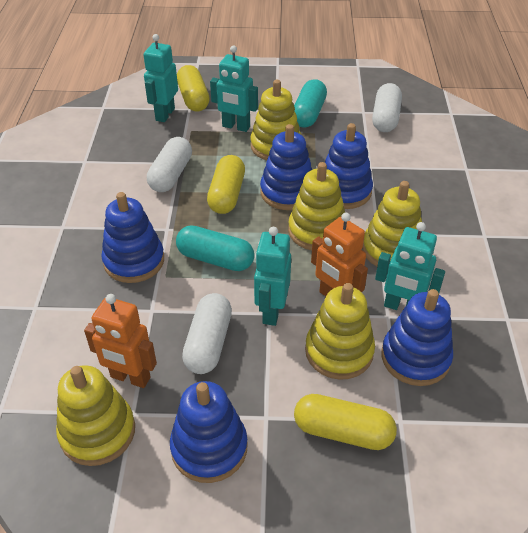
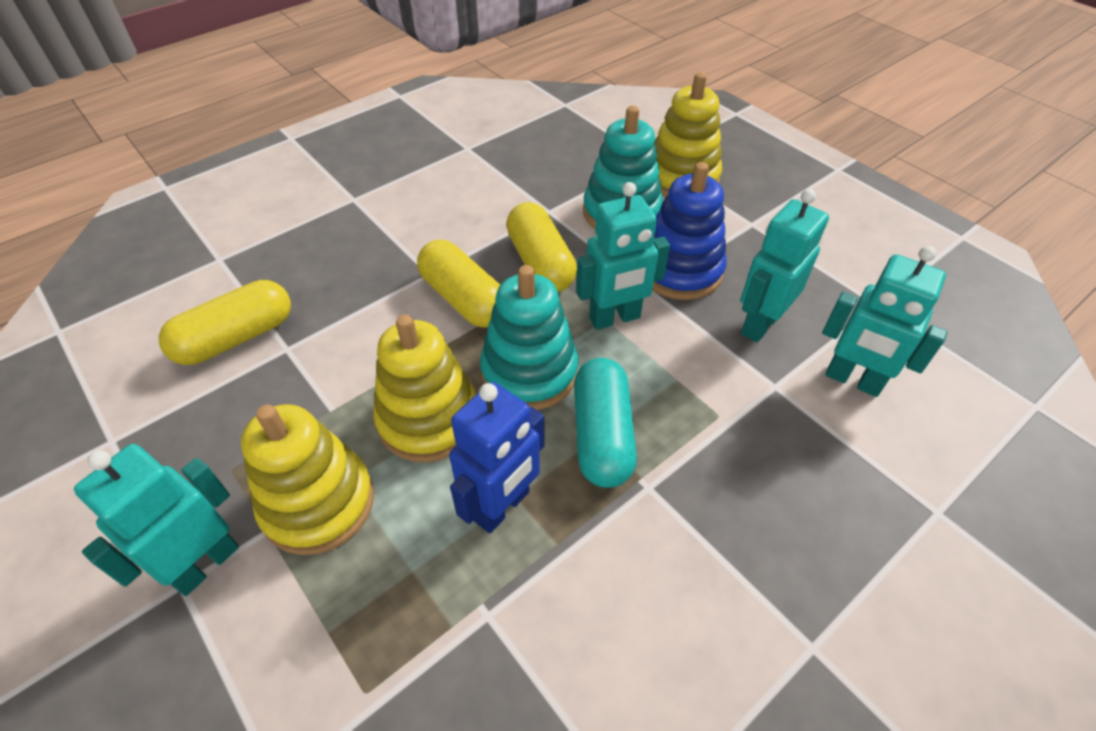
blue robot: 0 -> 1
blue stacking toy: 5 -> 1
orange robot: 2 -> 0
turquoise capsule: 2 -> 1
turquoise stacking toy: 0 -> 2
white capsule: 3 -> 0
yellow stacking toy: 5 -> 3

